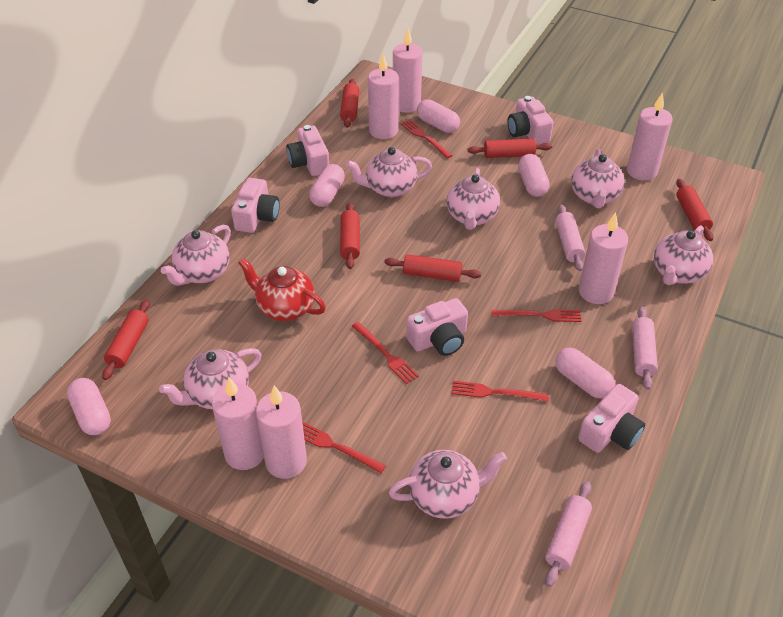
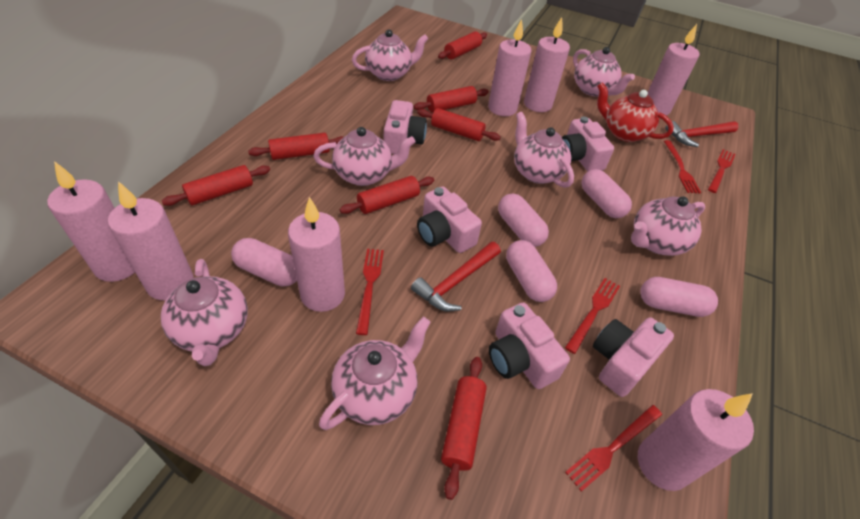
pink candle: 6 -> 7
pink rolling pin: 3 -> 0
red hammer: 0 -> 2
red rolling pin: 6 -> 7

